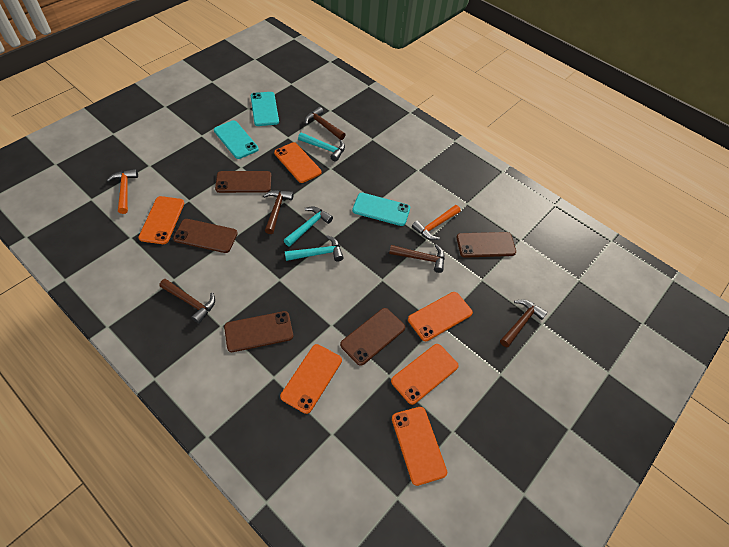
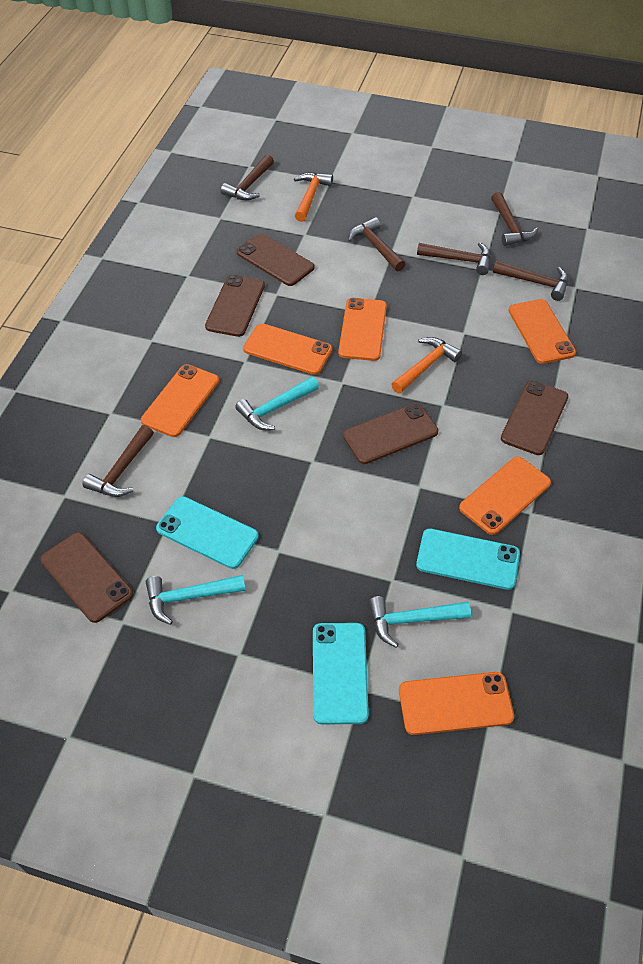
brown hammer: 5 -> 6

